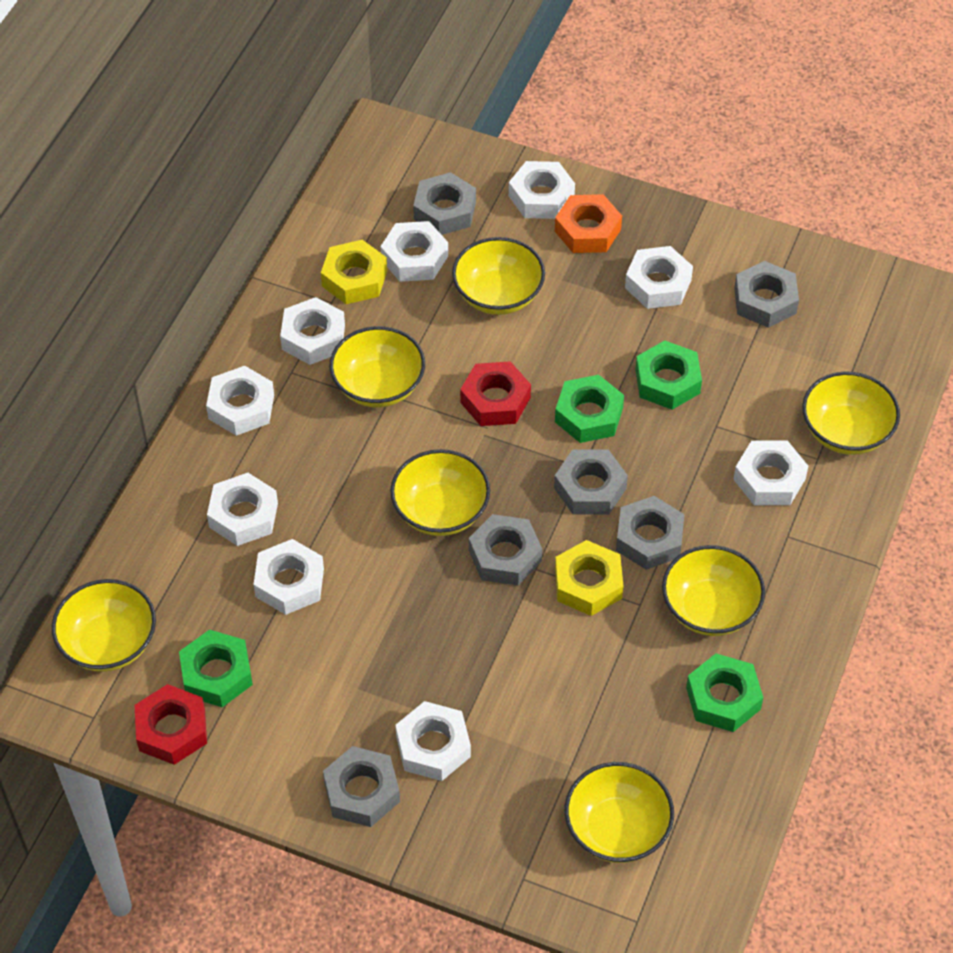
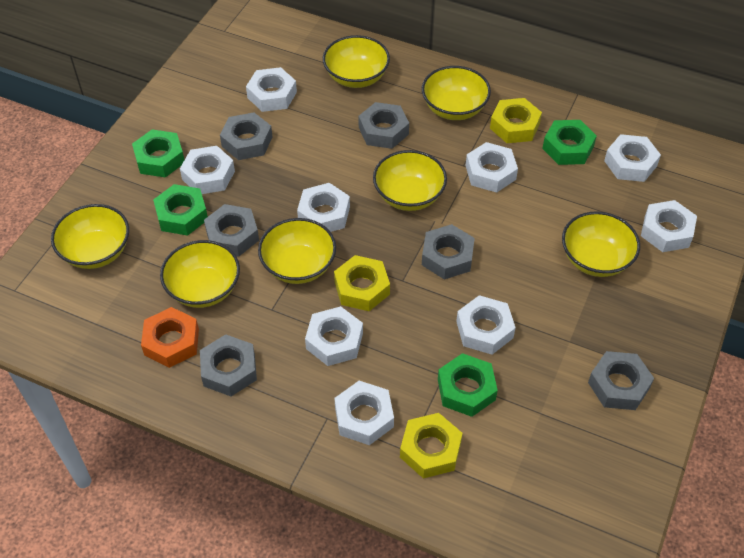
red nut: 2 -> 0
yellow nut: 2 -> 3

